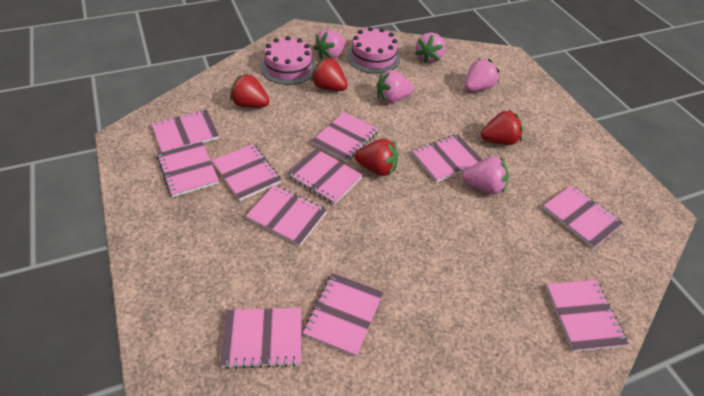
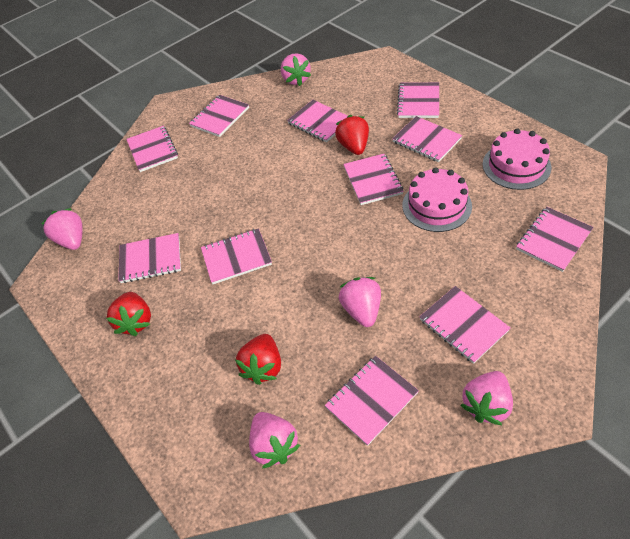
red strawberry: 4 -> 3

